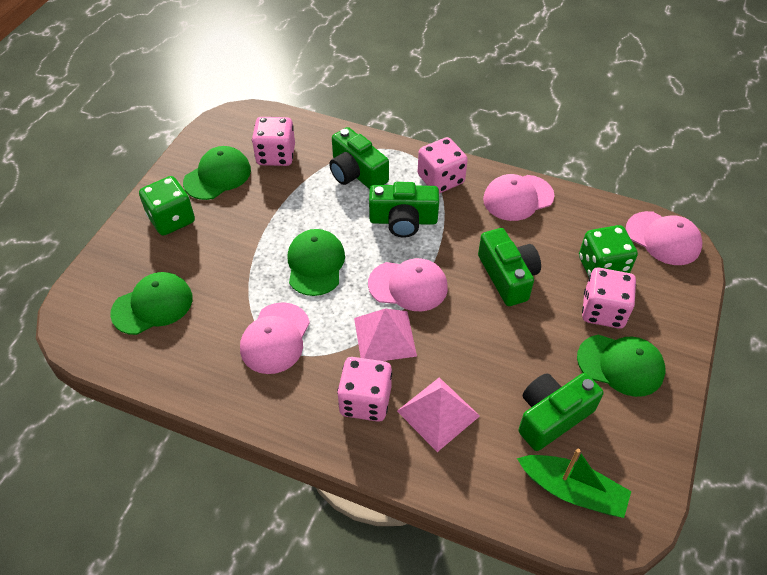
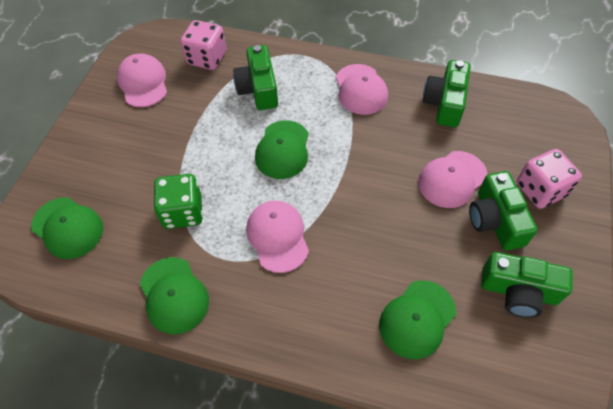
green boat: 1 -> 0
green dice: 2 -> 1
pink dice: 4 -> 2
pink pyramid: 2 -> 0

